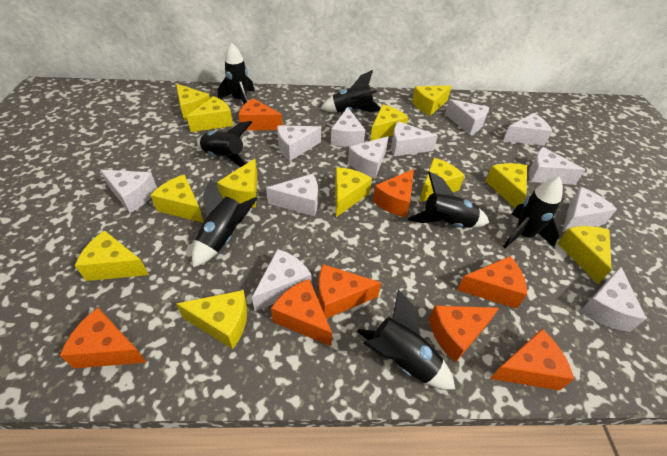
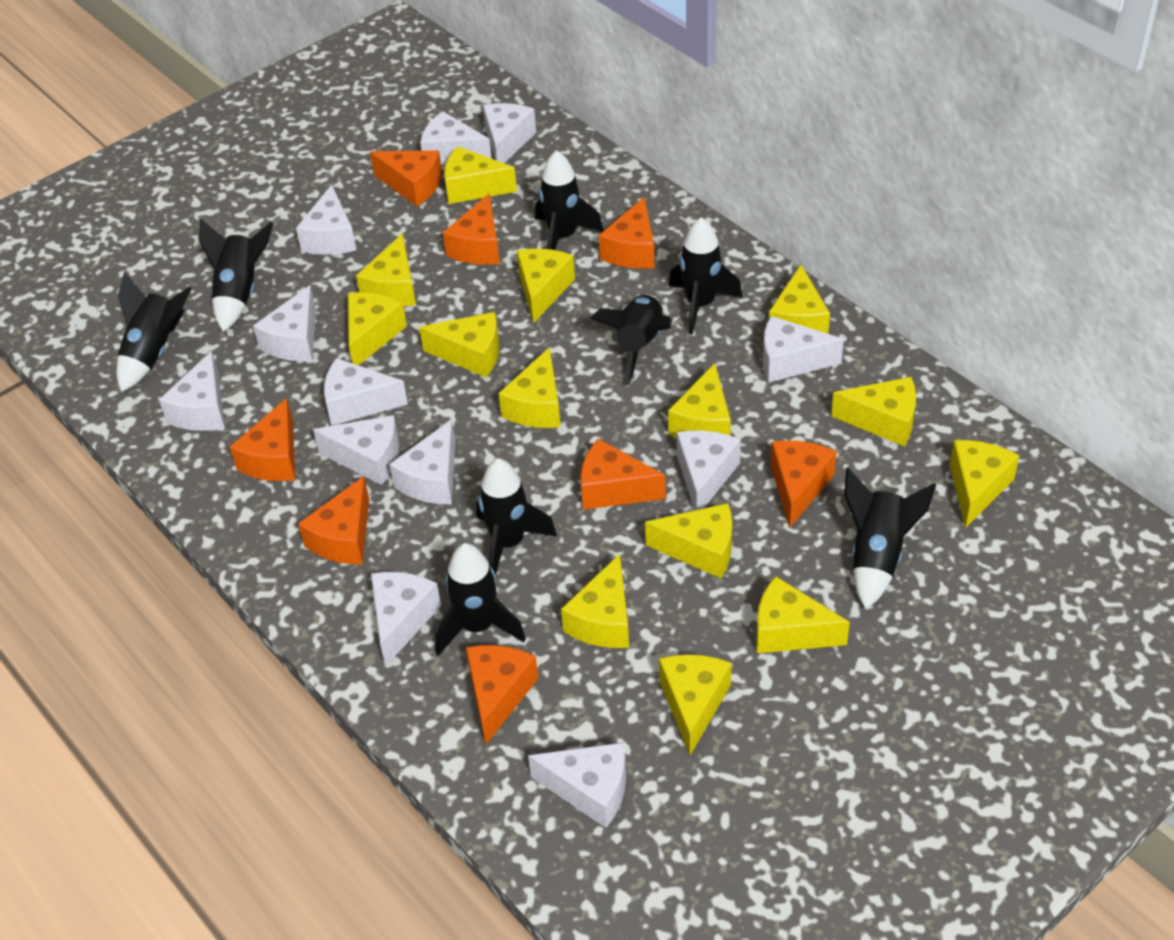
black rocket: 7 -> 8
yellow cheese: 12 -> 14

